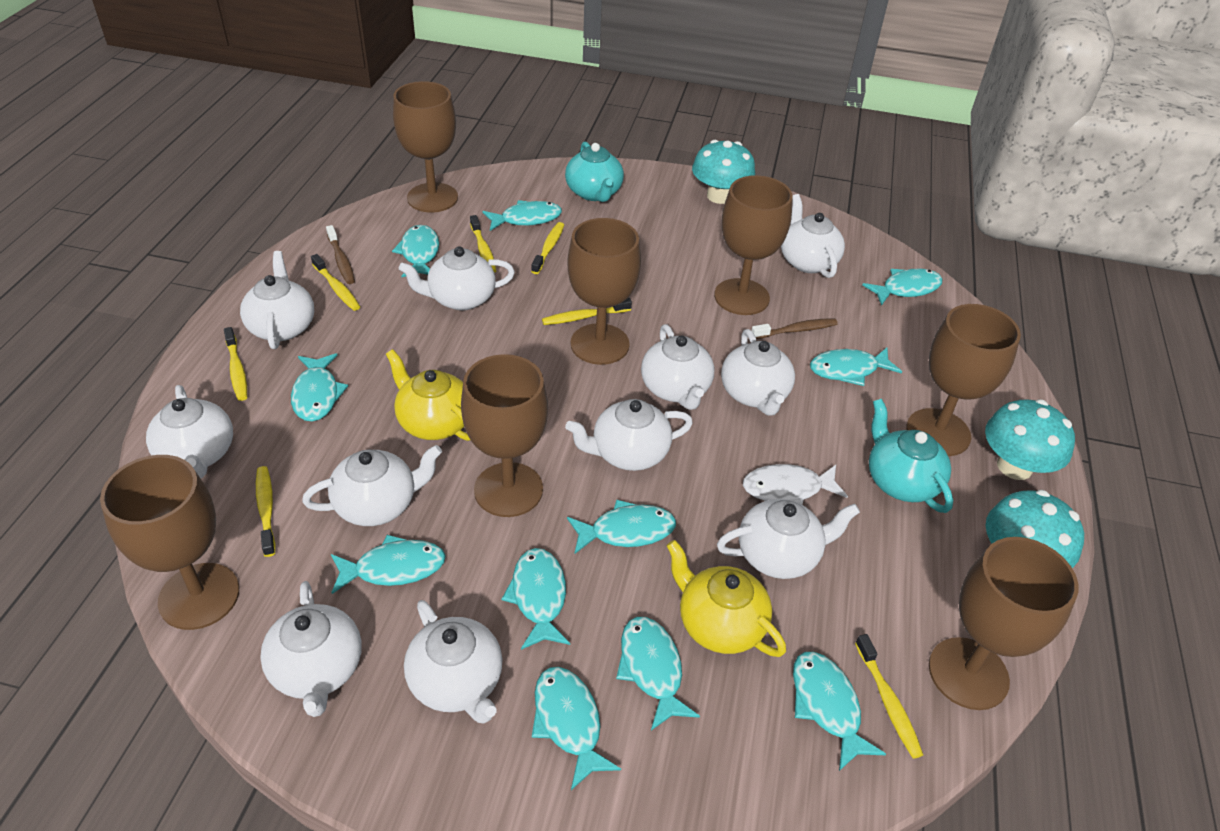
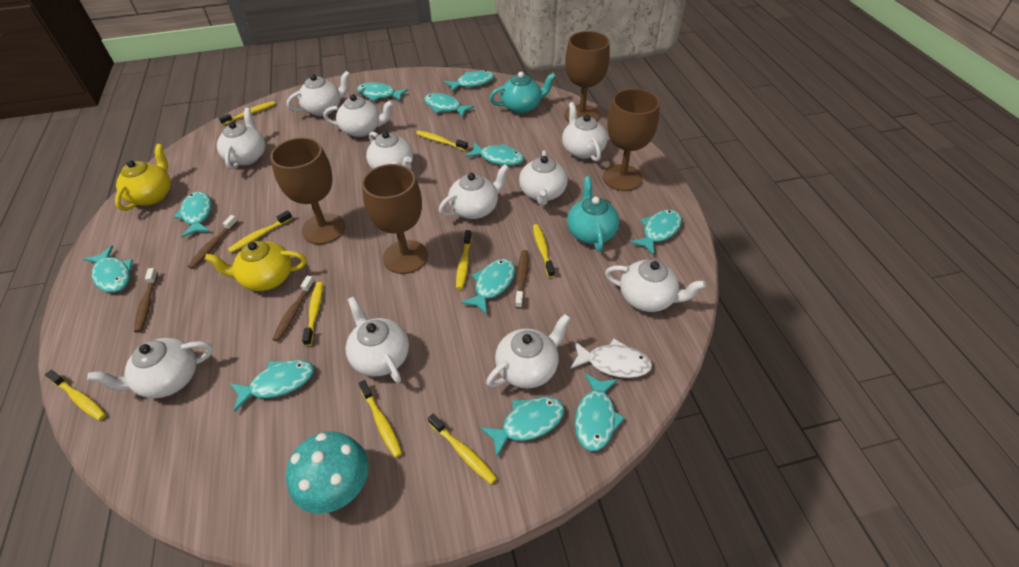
brown goblet: 7 -> 4
brown toothbrush: 2 -> 4
turquoise mushroom: 3 -> 1
yellow toothbrush: 7 -> 9

